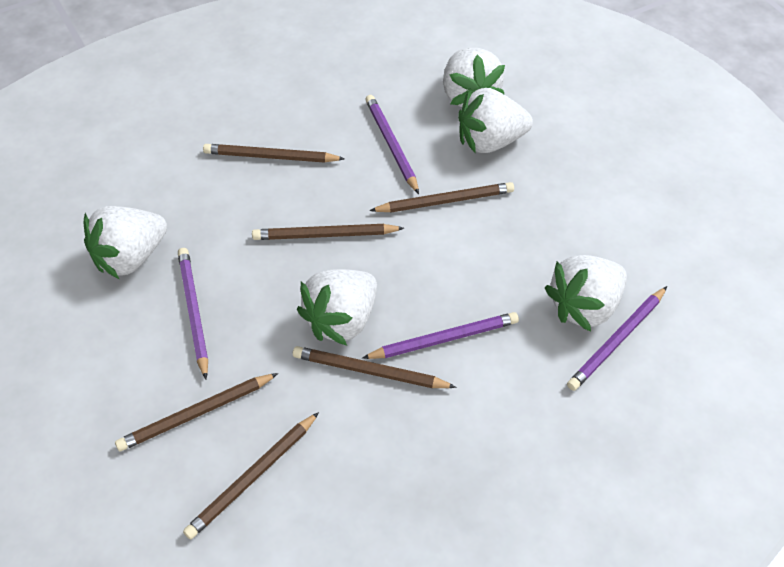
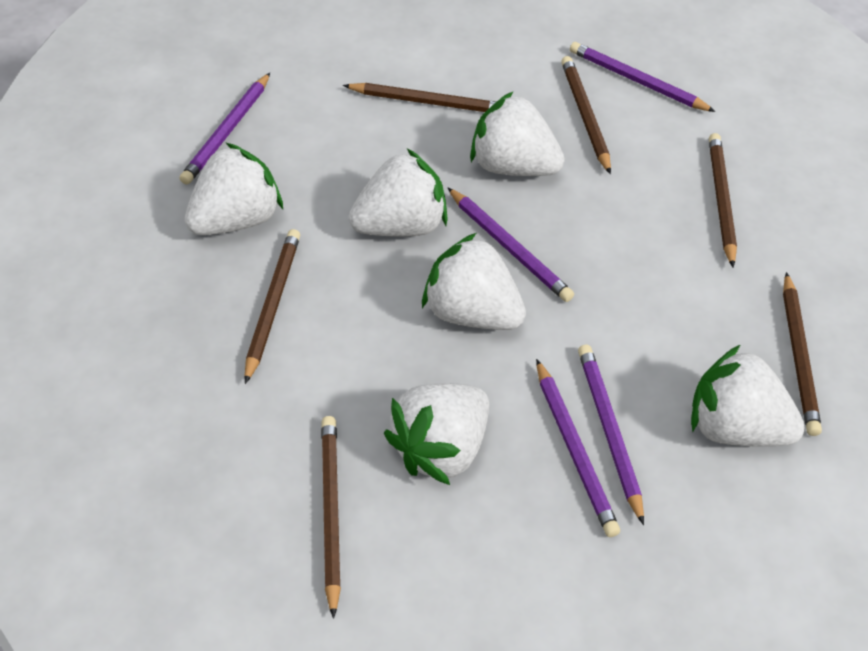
purple pencil: 4 -> 5
white strawberry: 5 -> 6

